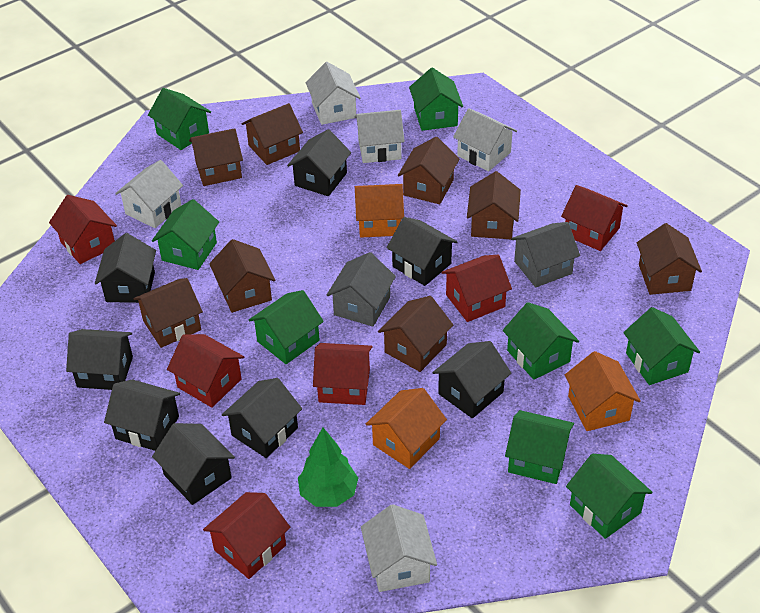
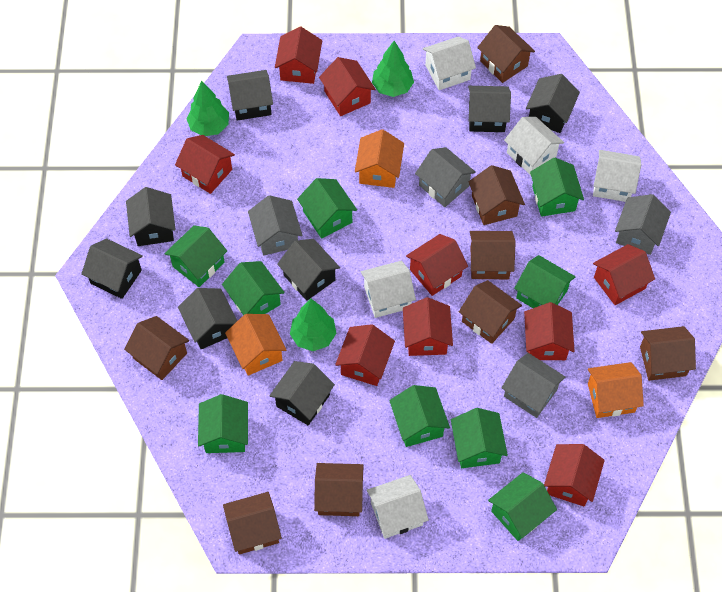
green house: 8 -> 9
green tree: 1 -> 3
grey house: 2 -> 4
red house: 6 -> 9

